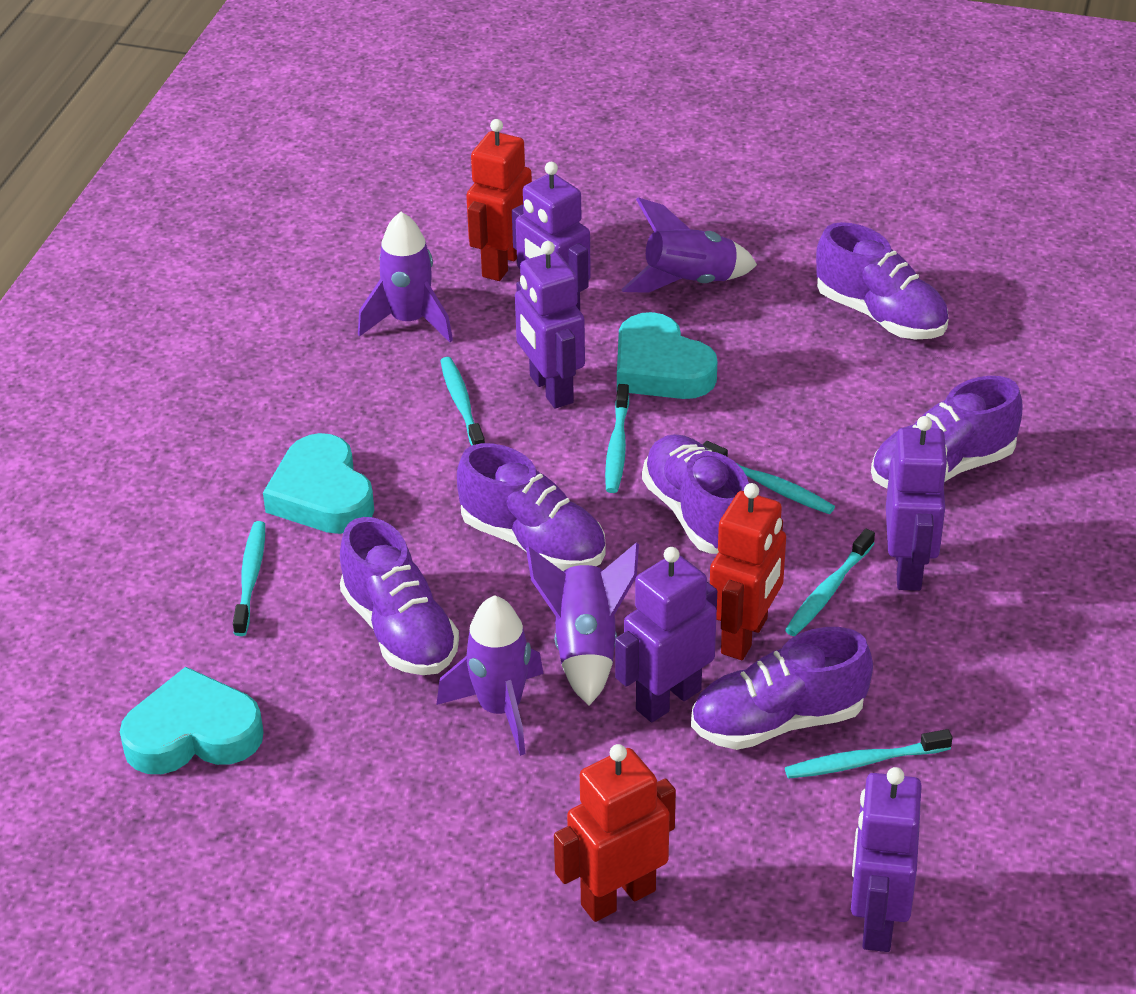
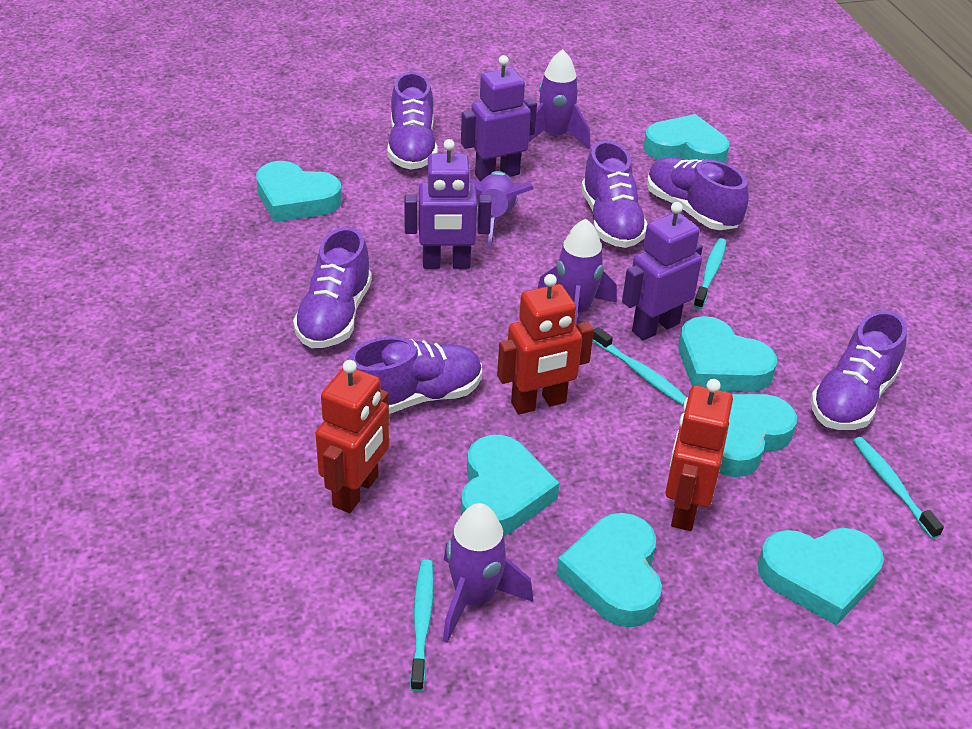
purple robot: 5 -> 3
turquoise heart: 3 -> 7
turquoise toothbrush: 6 -> 4

